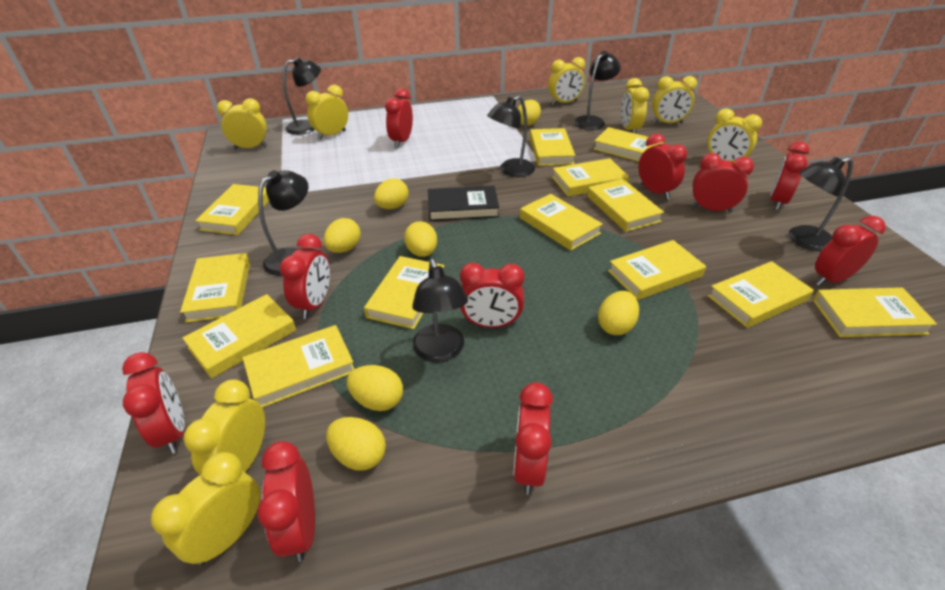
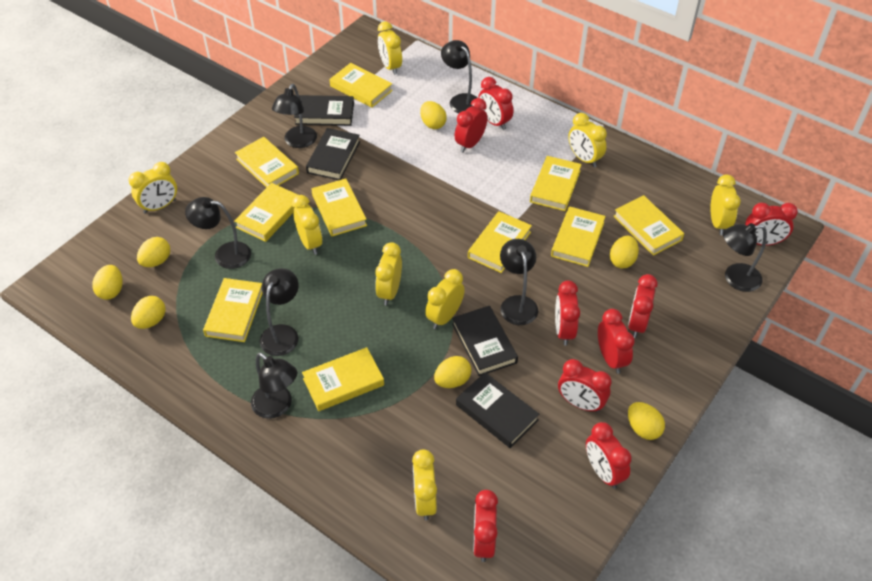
black book: 1 -> 4
black lamp: 6 -> 7
red clock: 10 -> 9
yellow book: 13 -> 10

